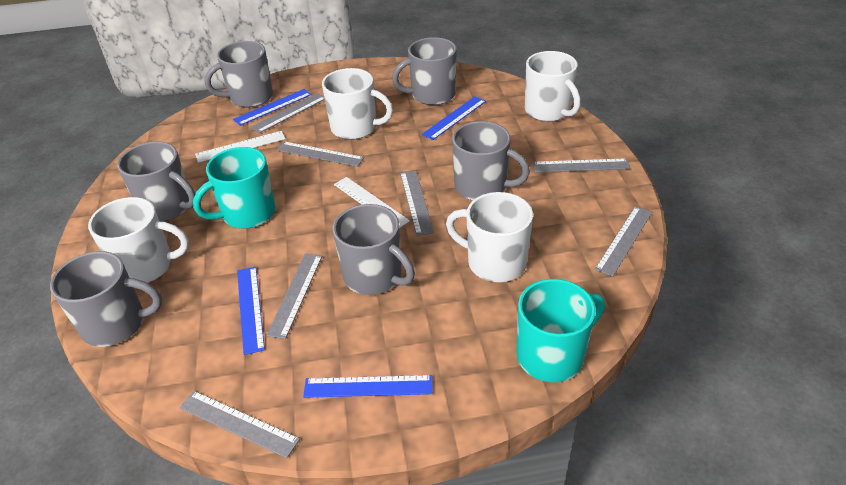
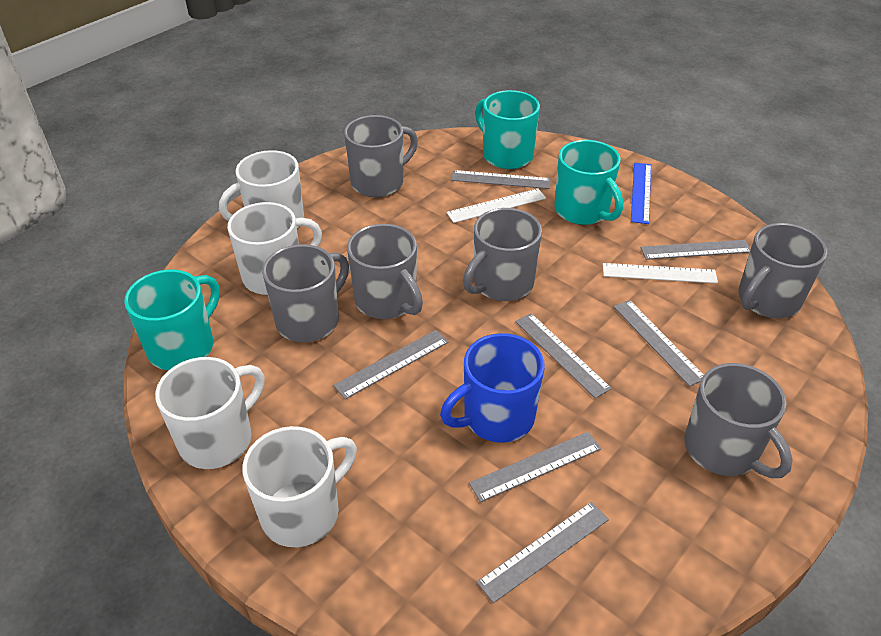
blue mug: 0 -> 1
blue ruler: 4 -> 1
turquoise mug: 2 -> 3

